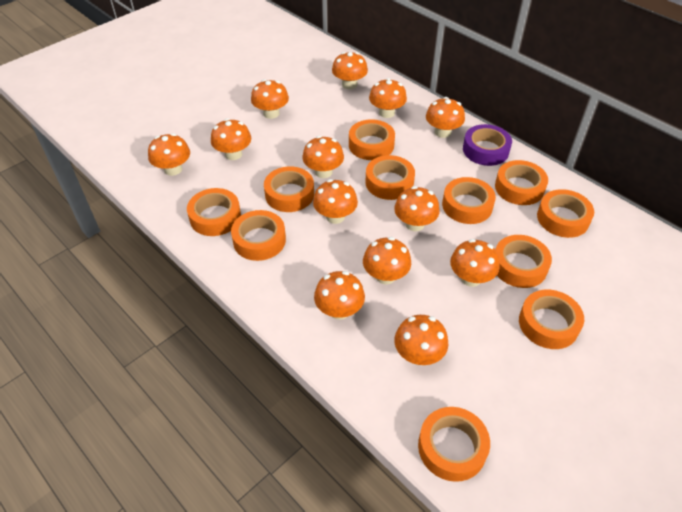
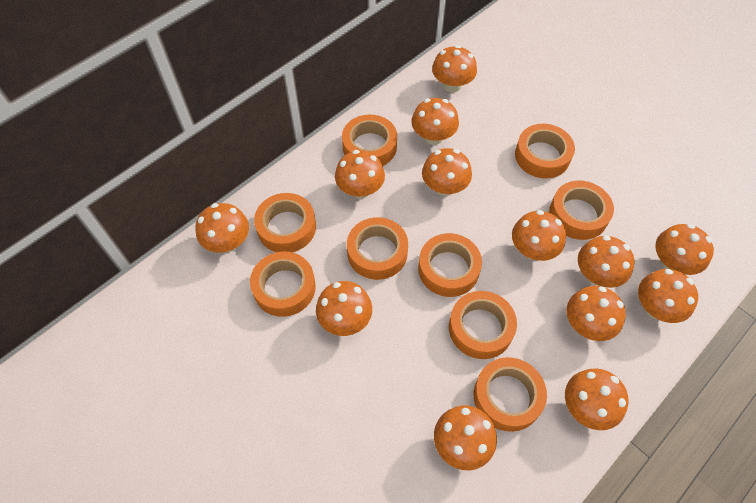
orange tape: 11 -> 9
purple tape: 1 -> 0

